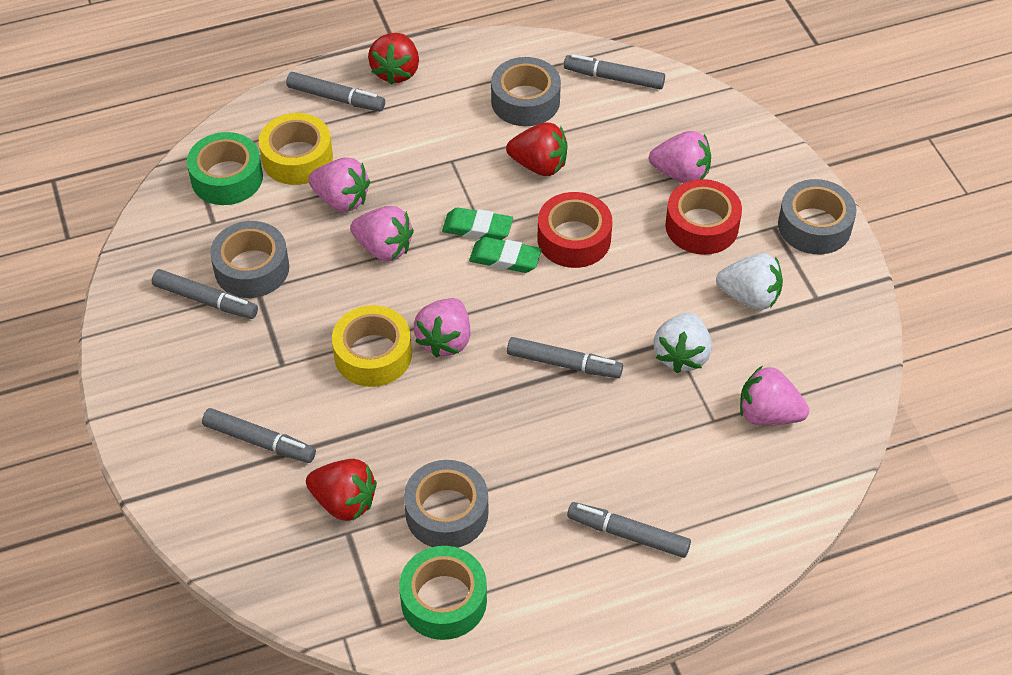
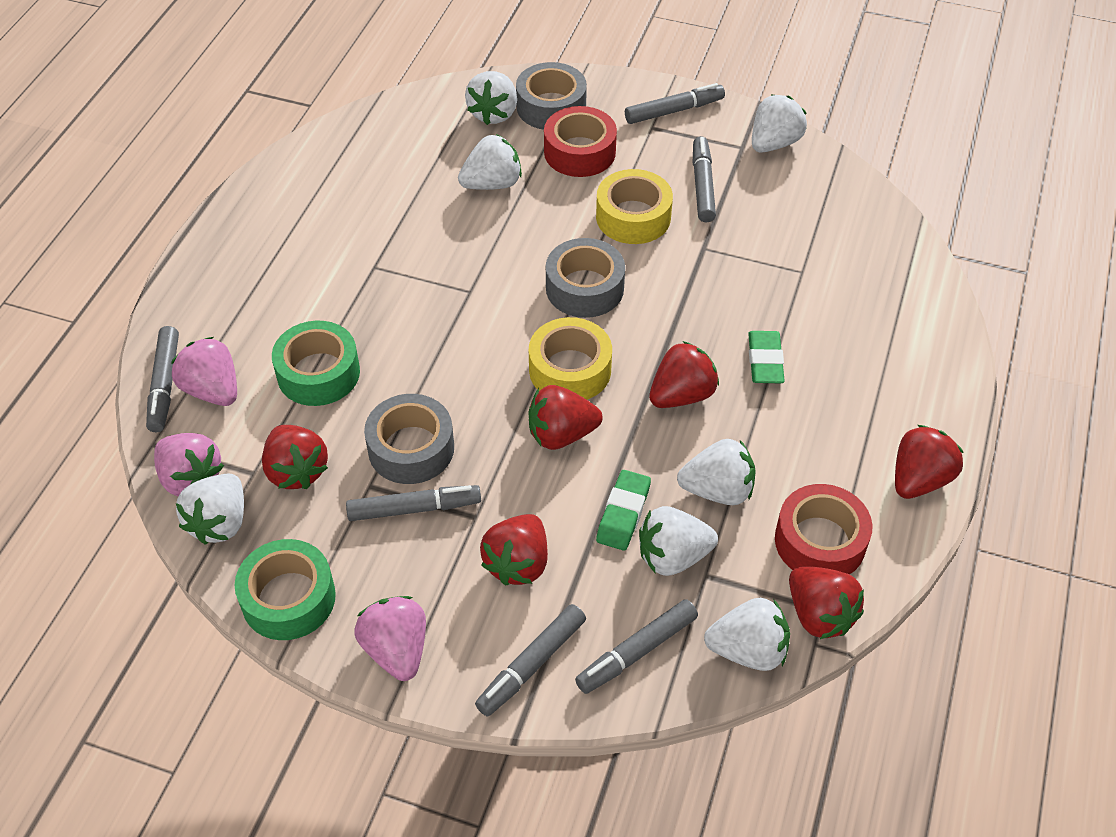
grey tape: 4 -> 3
pink strawberry: 5 -> 3
red strawberry: 3 -> 6
white strawberry: 2 -> 7

